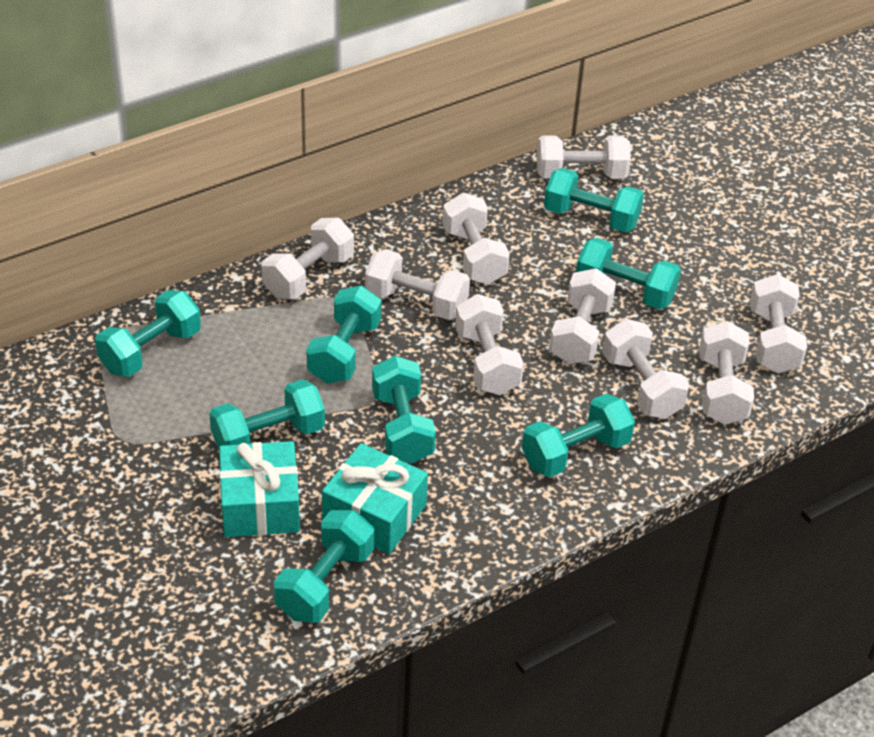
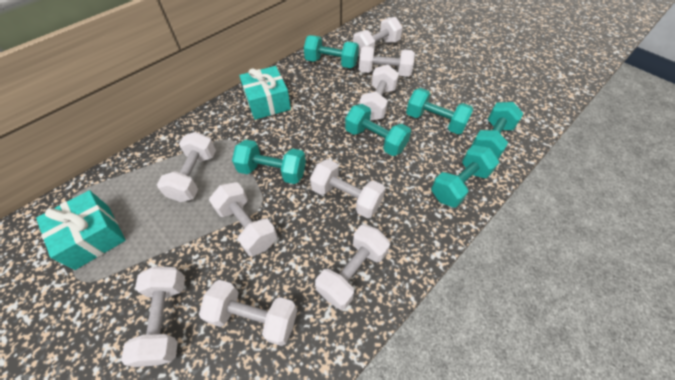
turquoise dumbbell: 8 -> 6

